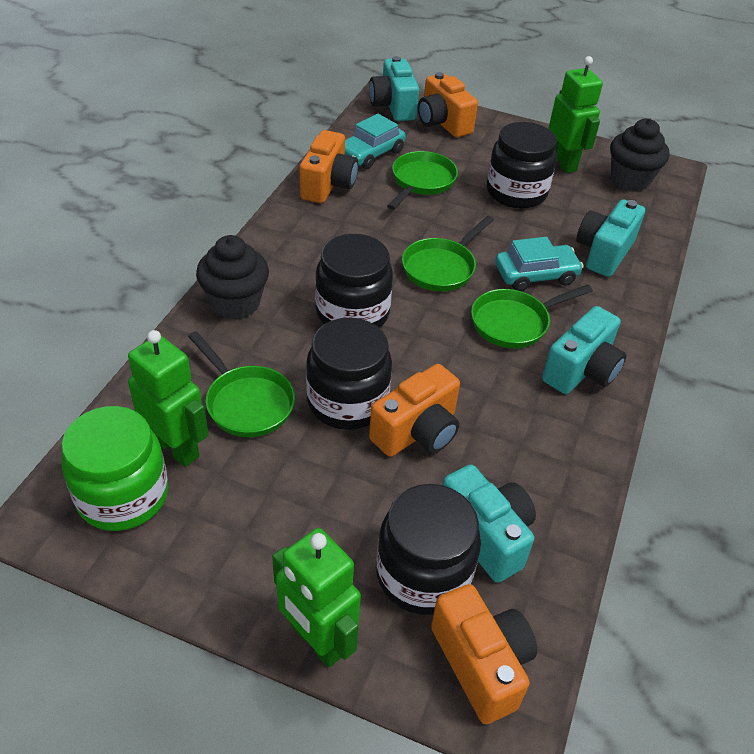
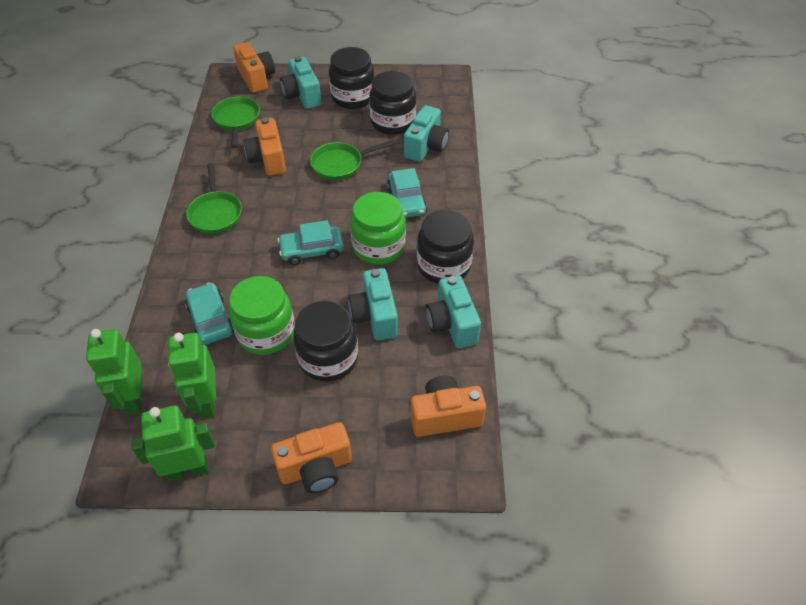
black cupcake: 2 -> 0
green jar: 1 -> 2
green pan: 4 -> 3
turquoise car: 2 -> 3

